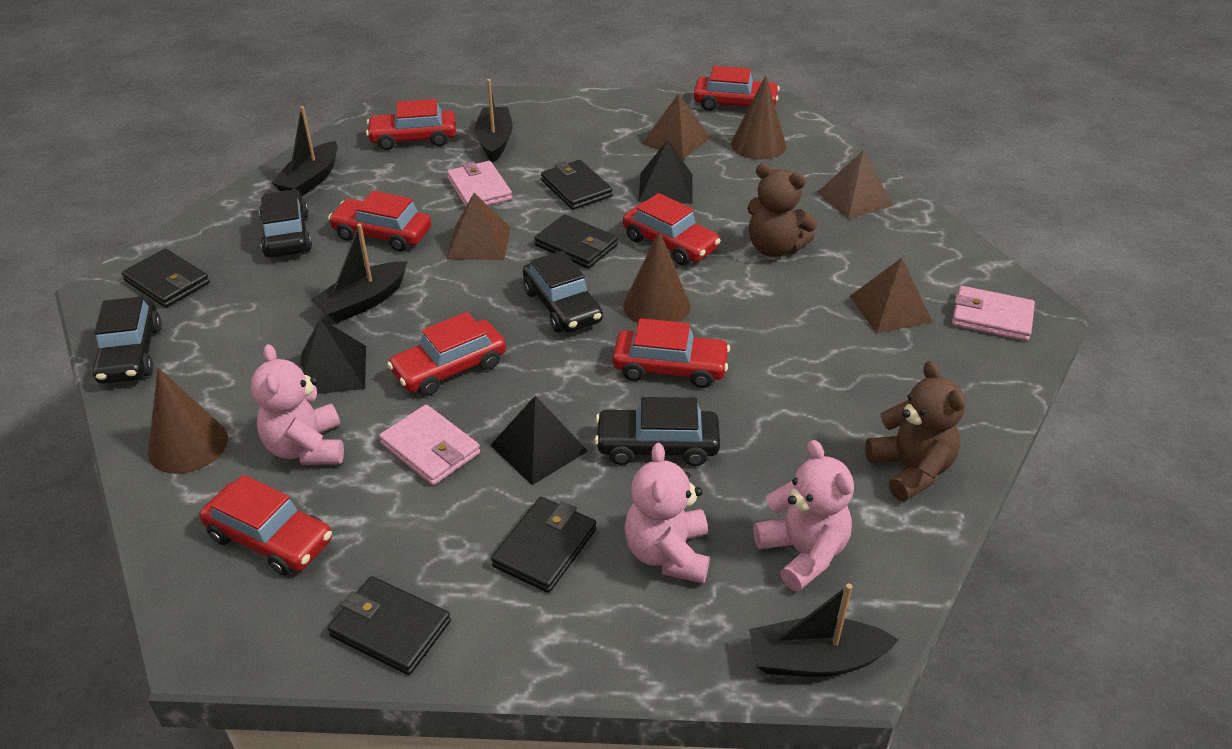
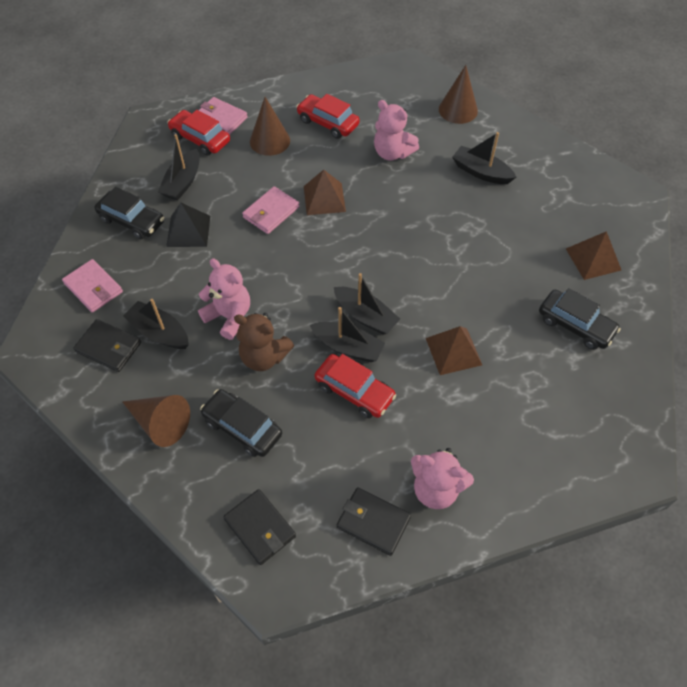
black boat: 4 -> 5
black car: 4 -> 3
black pyramid: 3 -> 1
black wallet: 5 -> 3
brown pyramid: 4 -> 3
brown teddy bear: 2 -> 1
red car: 7 -> 3

